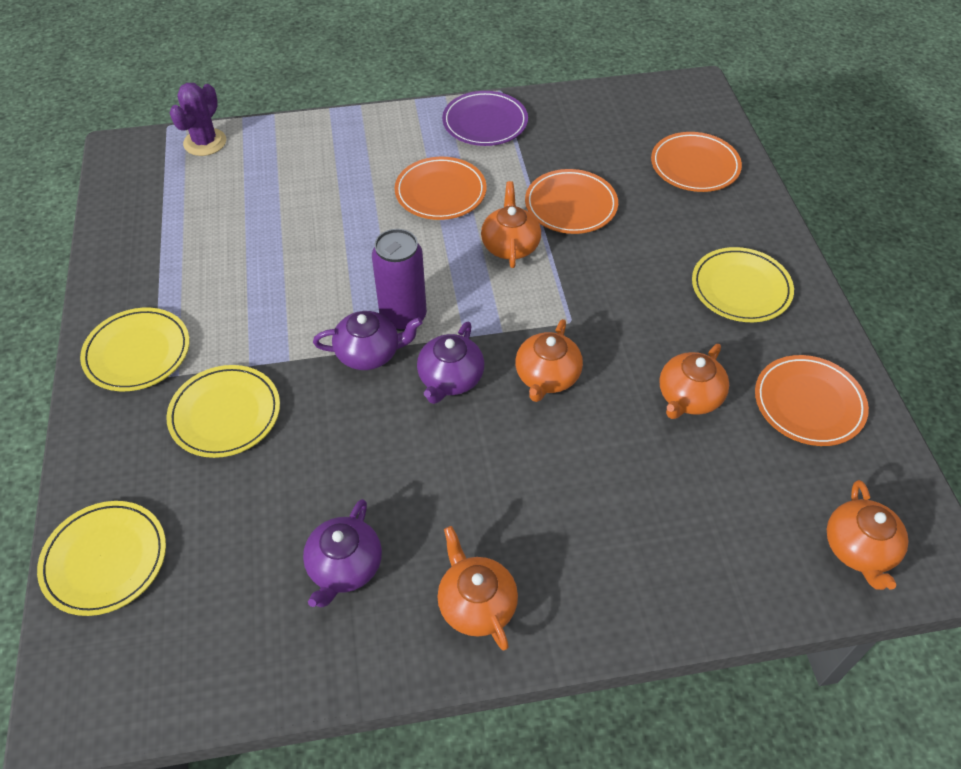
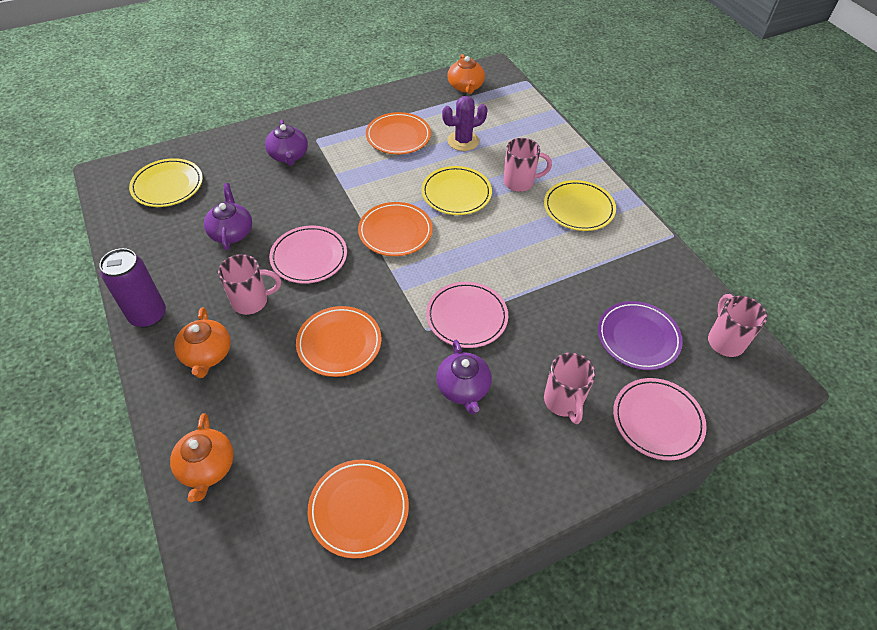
orange teapot: 5 -> 3
pink mug: 0 -> 4
pink plate: 0 -> 3
yellow plate: 4 -> 3

